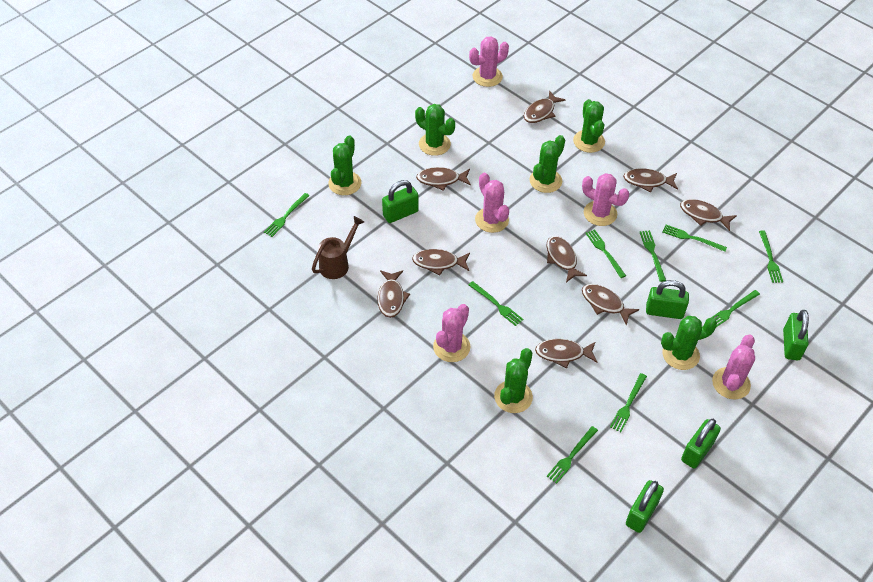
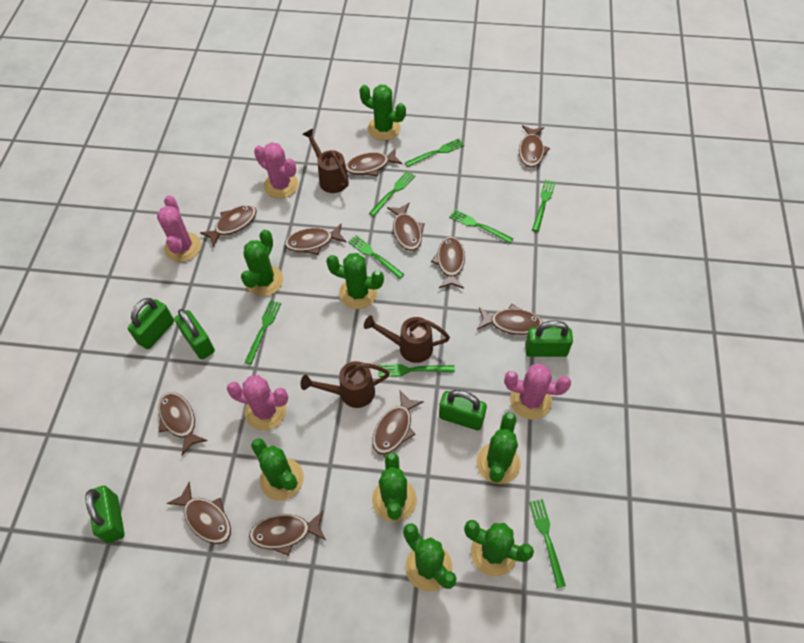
brown fish: 9 -> 11
brown watering can: 1 -> 3
green cactus: 6 -> 8
green fork: 9 -> 8
pink cactus: 5 -> 4

